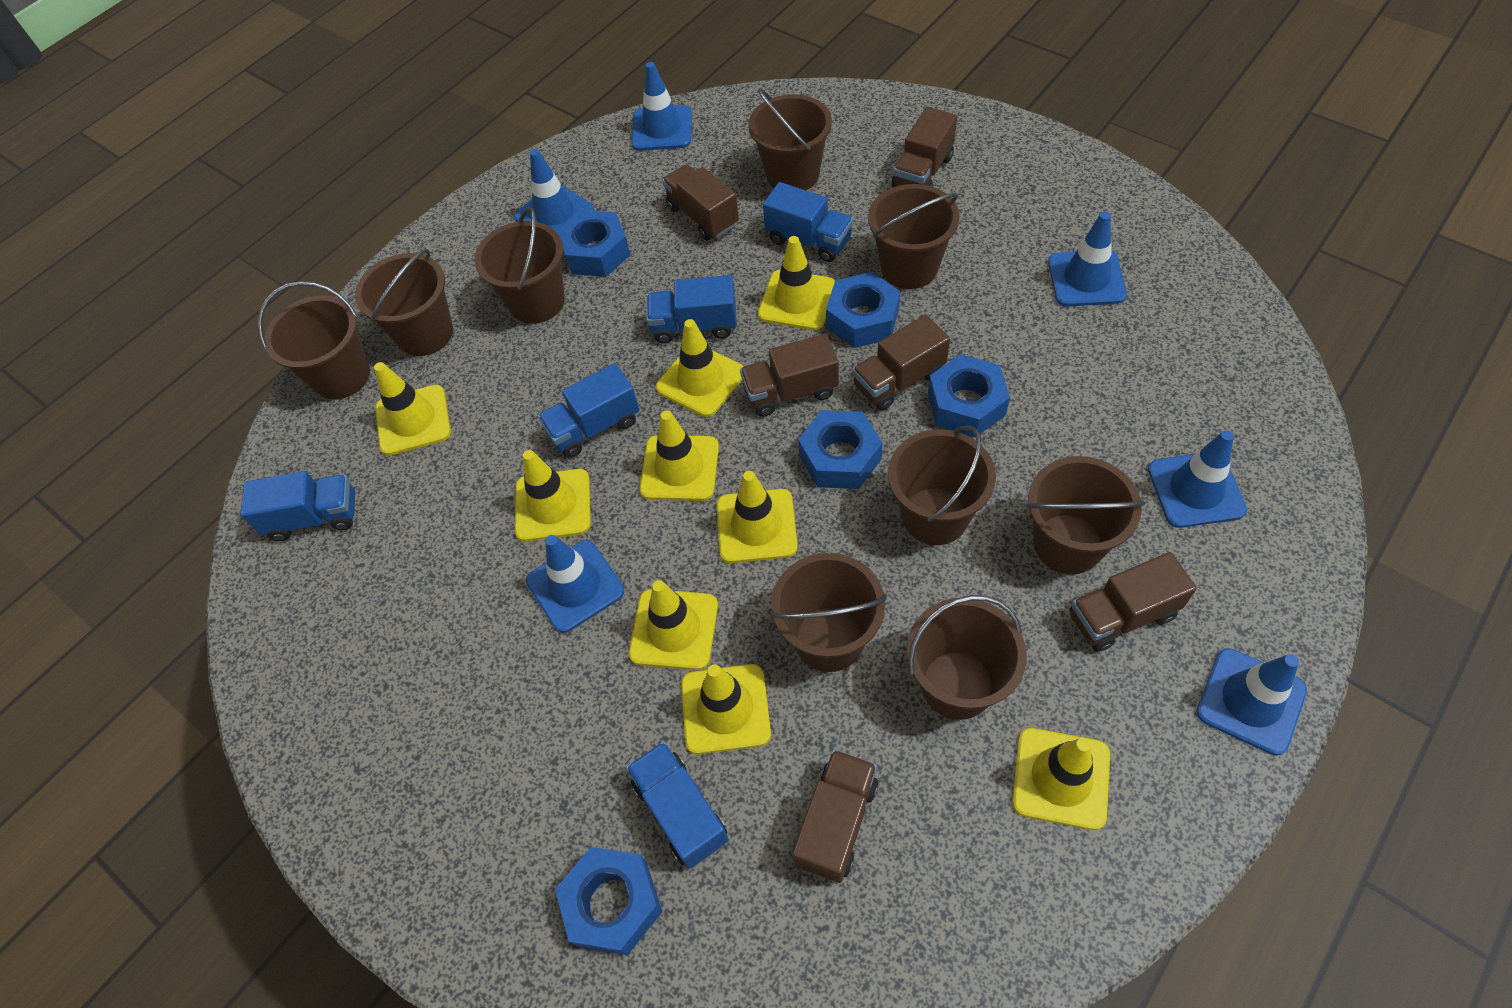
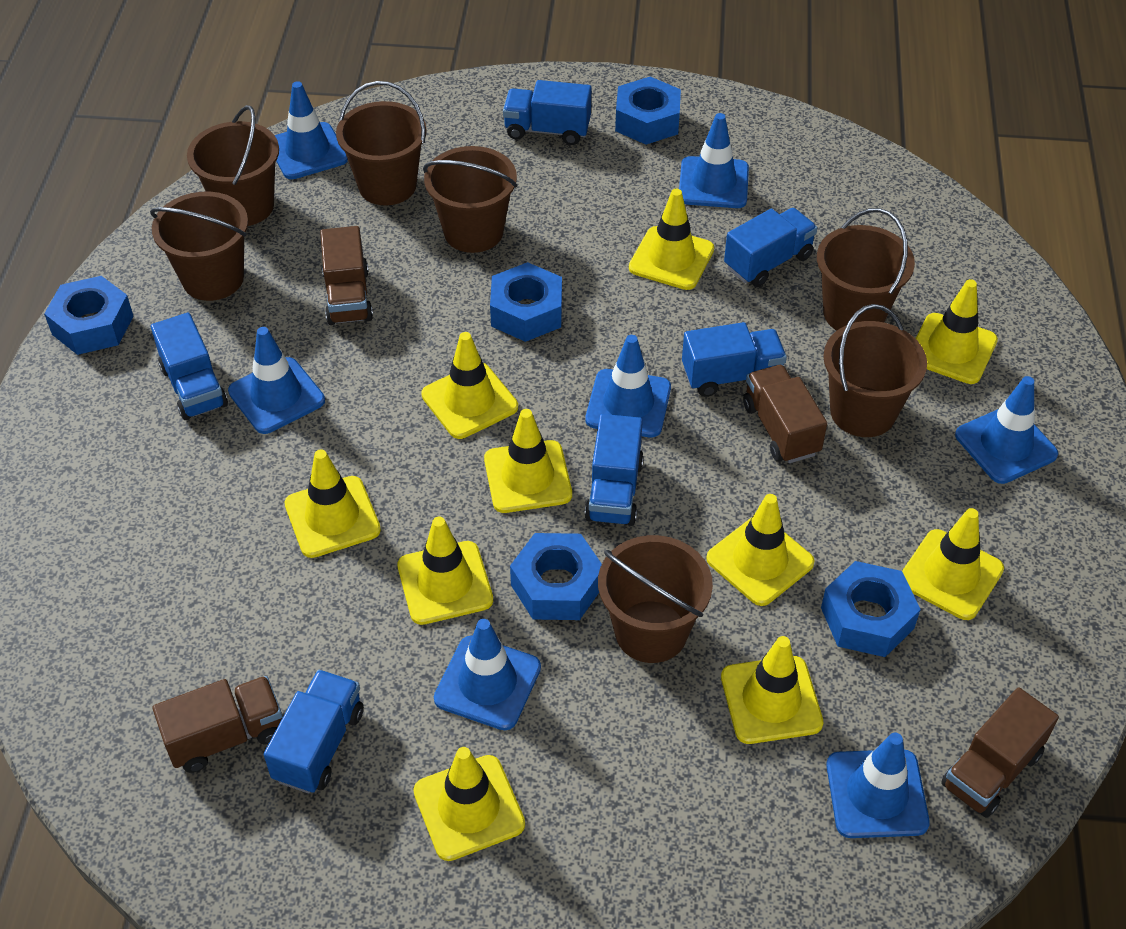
blue traffic cone: 6 -> 7
blue truck: 5 -> 6
brown bucket: 9 -> 7
brown truck: 6 -> 4
yellow traffic cone: 9 -> 10

